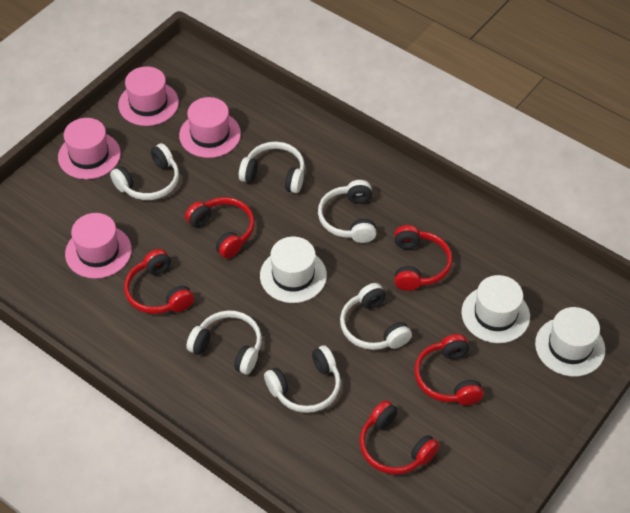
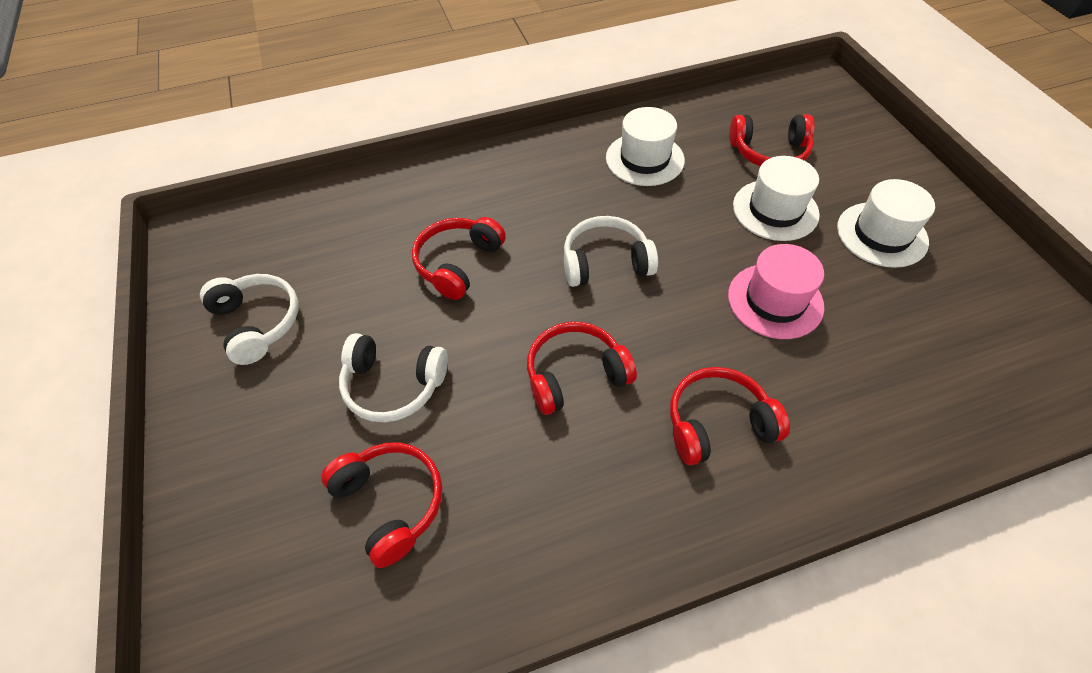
pink hat: 4 -> 1
white headphones: 6 -> 3

